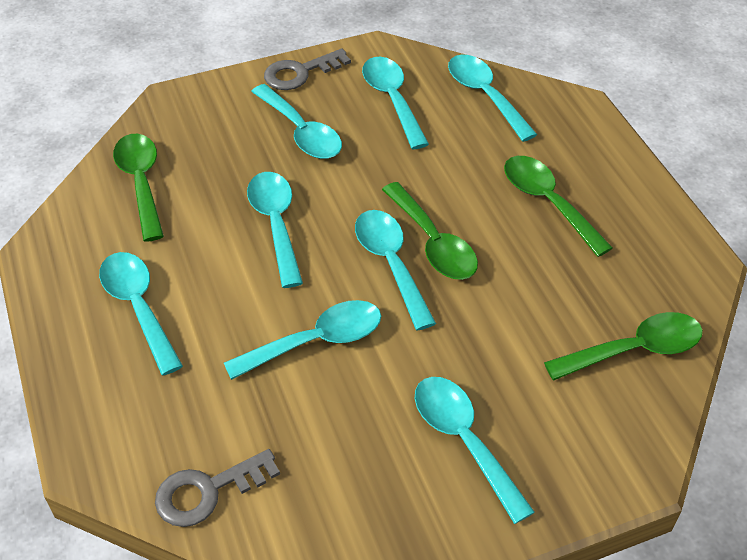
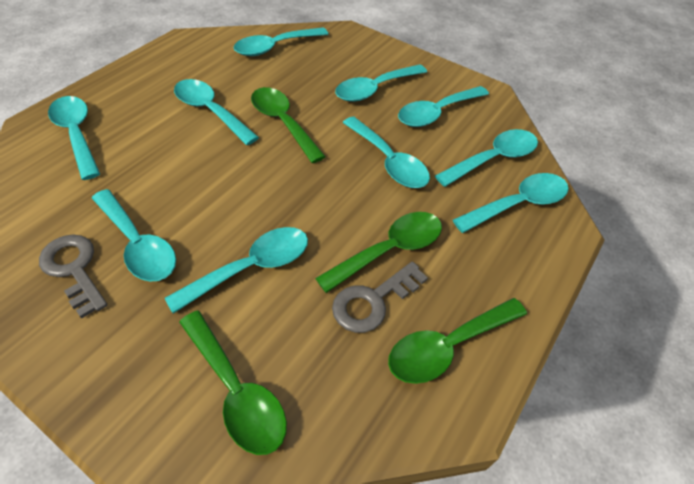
turquoise spoon: 8 -> 10

